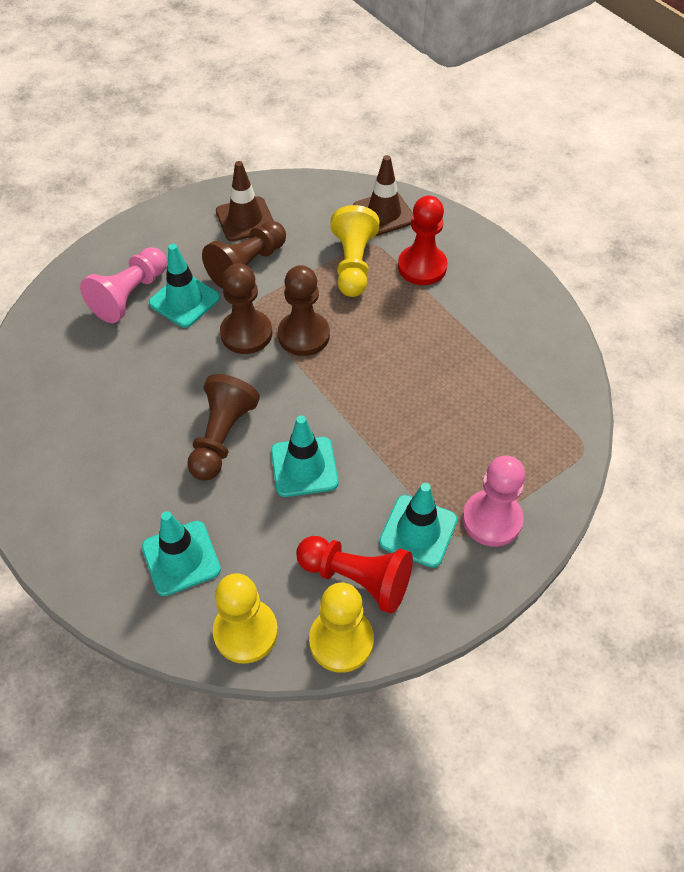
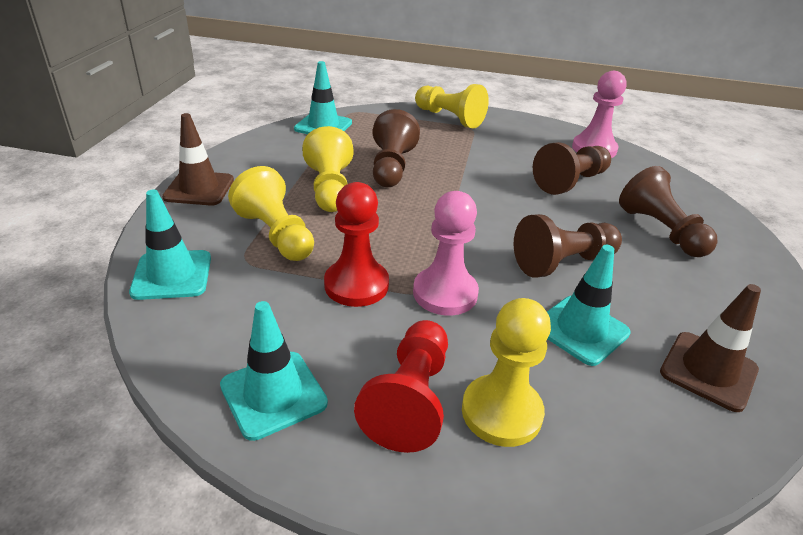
yellow pawn: 3 -> 4

